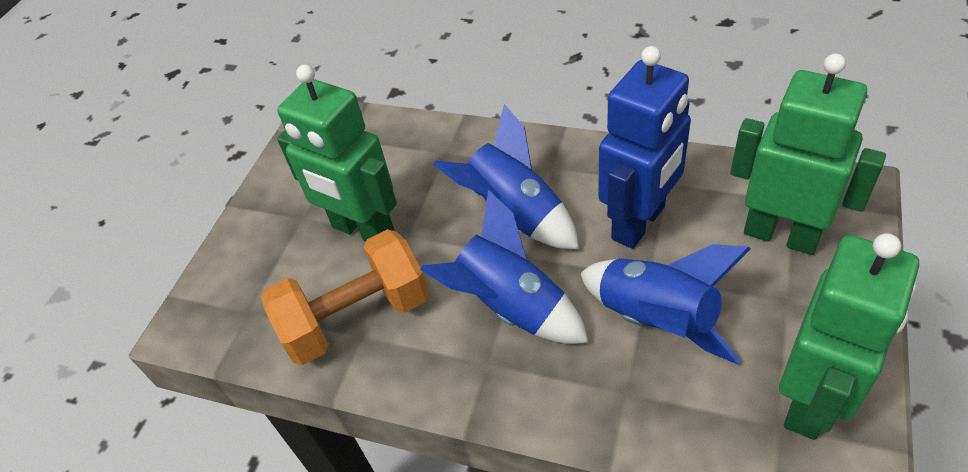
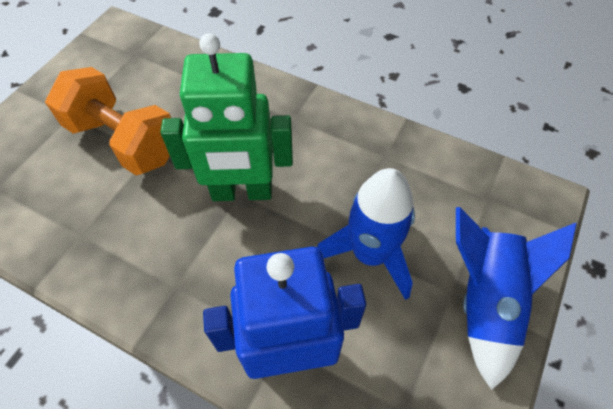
blue rocket: 3 -> 2
green robot: 3 -> 1

